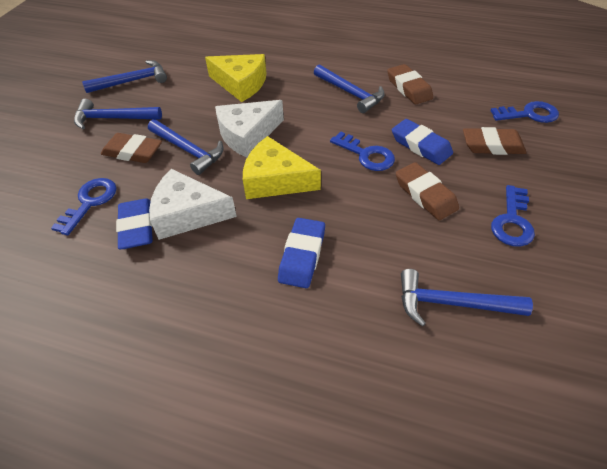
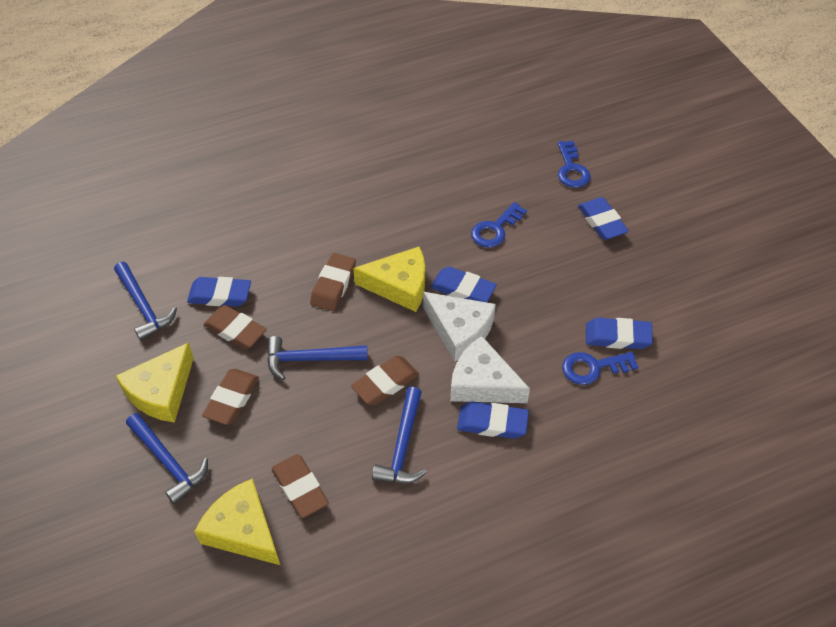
blue eraser: 3 -> 5
blue hammer: 5 -> 4
blue key: 4 -> 3
brown eraser: 4 -> 5
yellow cheese: 2 -> 3

